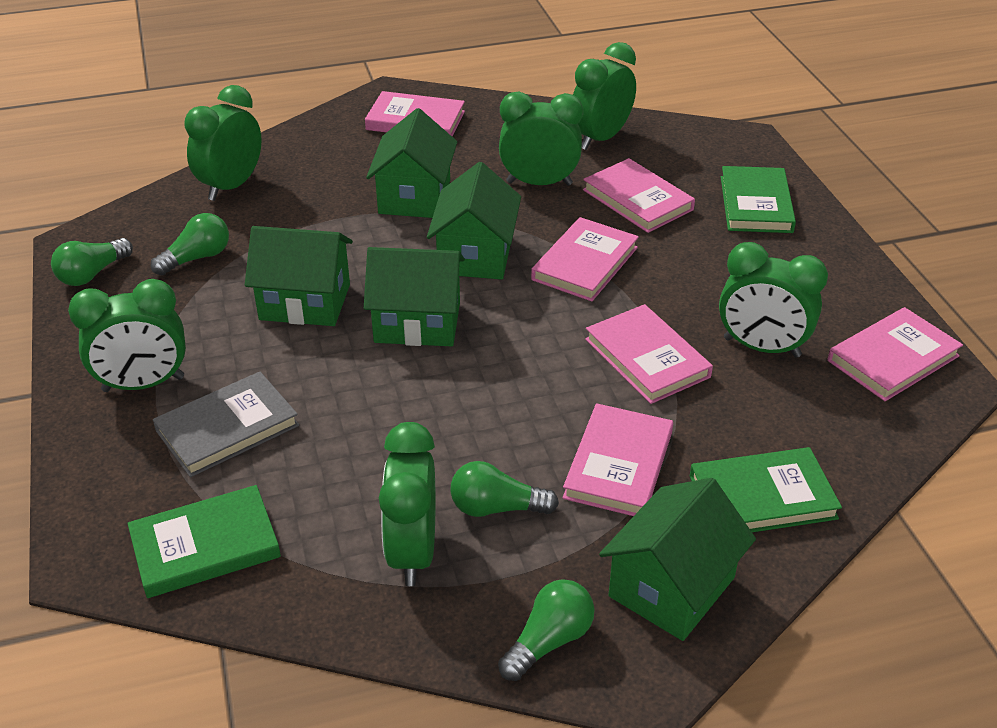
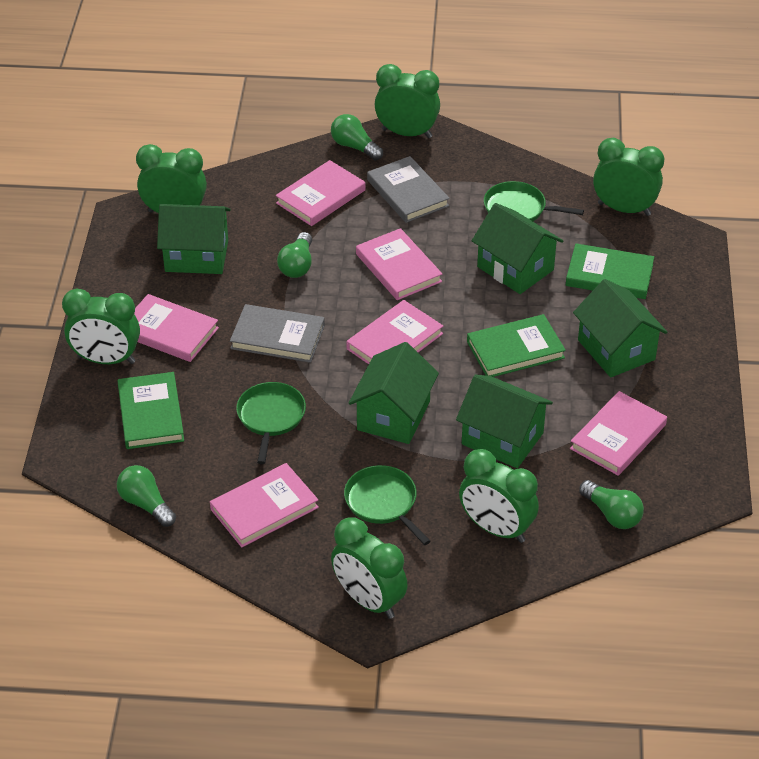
green pan: 0 -> 3
grey book: 1 -> 2

